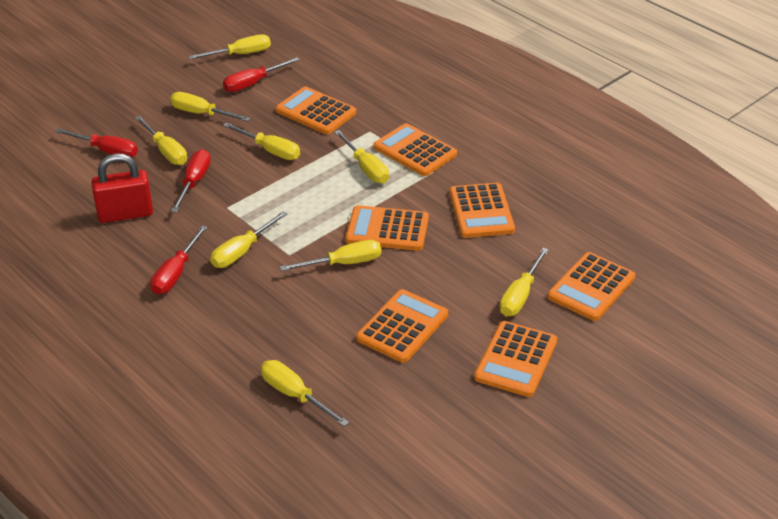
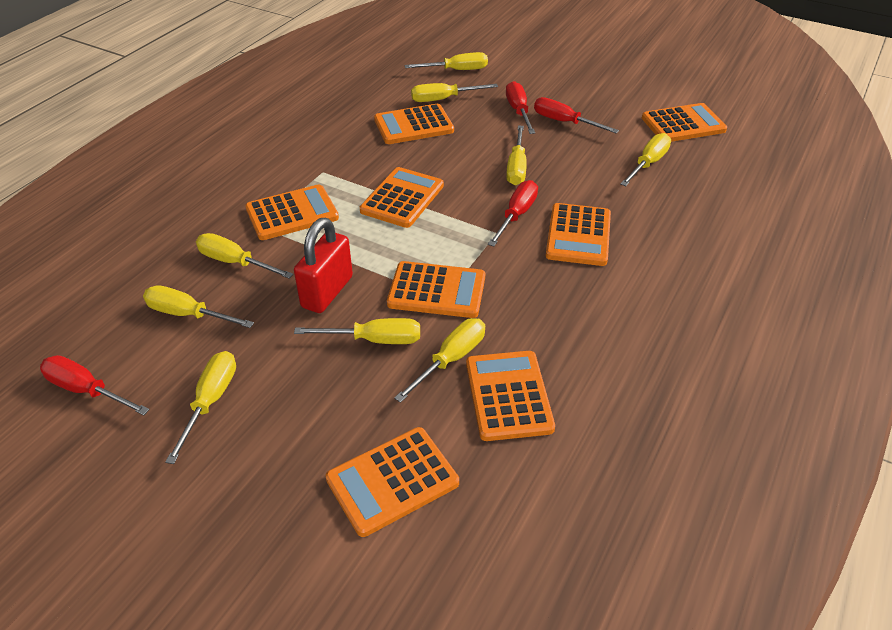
orange calculator: 7 -> 8

